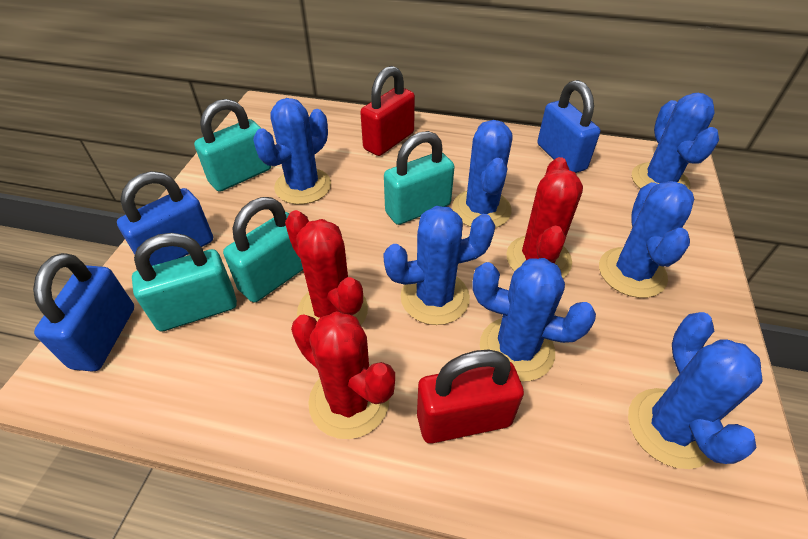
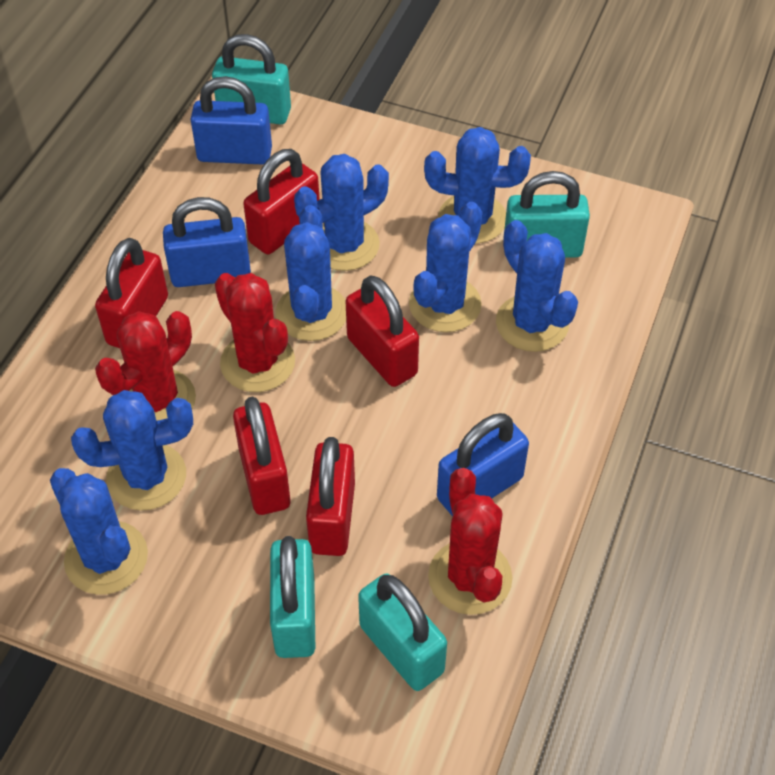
red padlock: 2 -> 5

